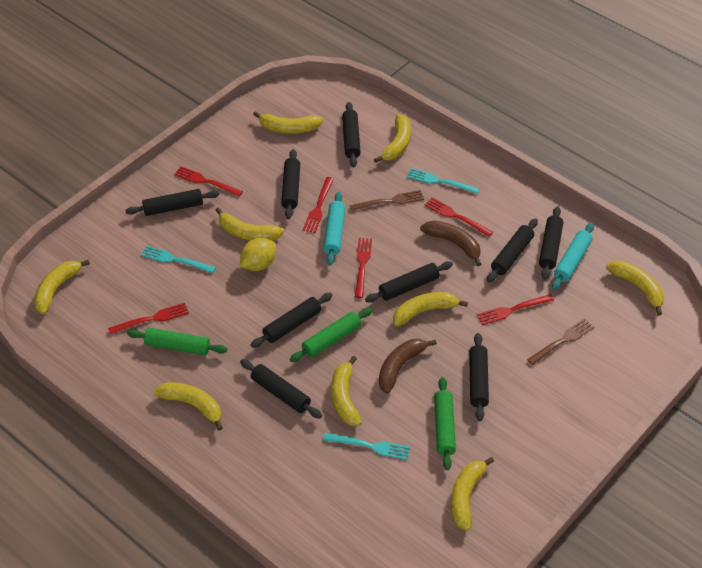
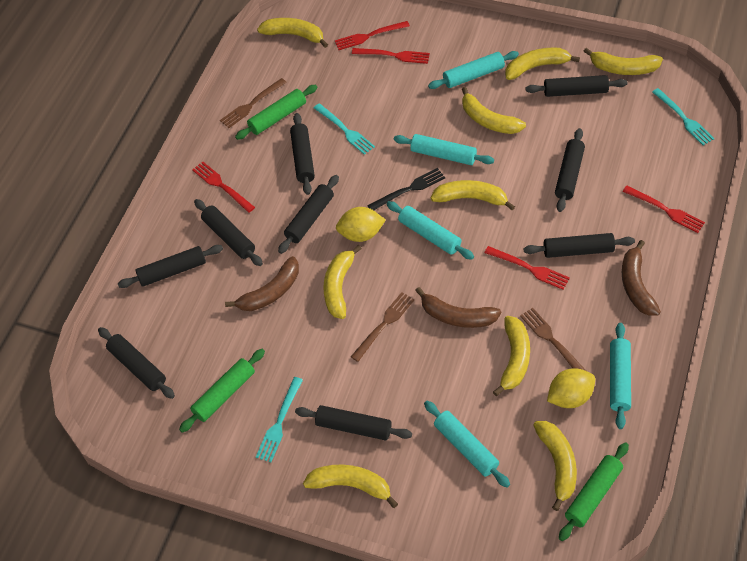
black fork: 0 -> 1
brown banana: 2 -> 3
brown fork: 2 -> 3
red fork: 6 -> 5
turquoise rolling pin: 2 -> 5
yellow lemon: 1 -> 2

